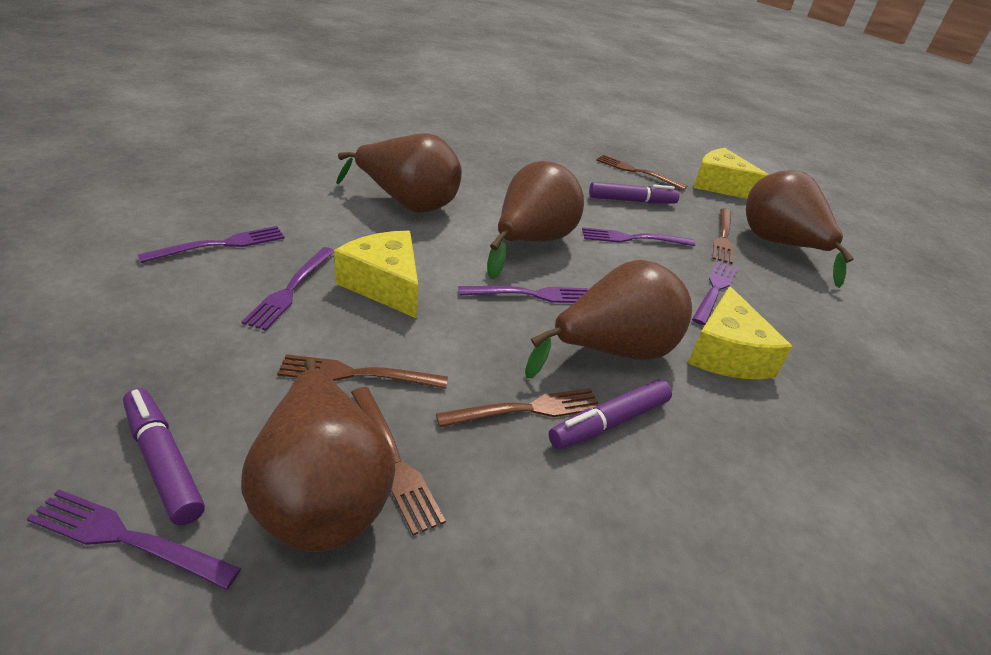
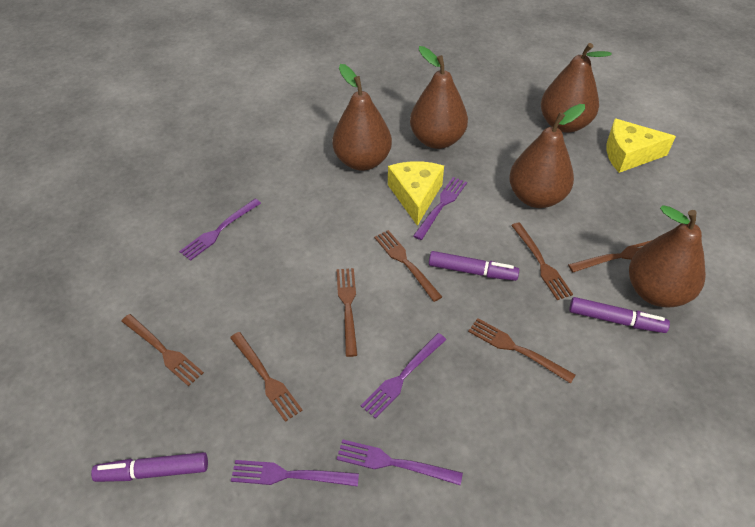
brown fork: 5 -> 7
purple fork: 6 -> 5
yellow cheese: 3 -> 2

